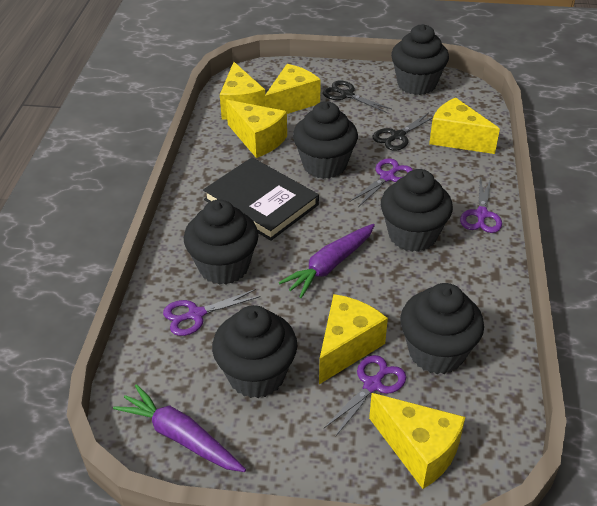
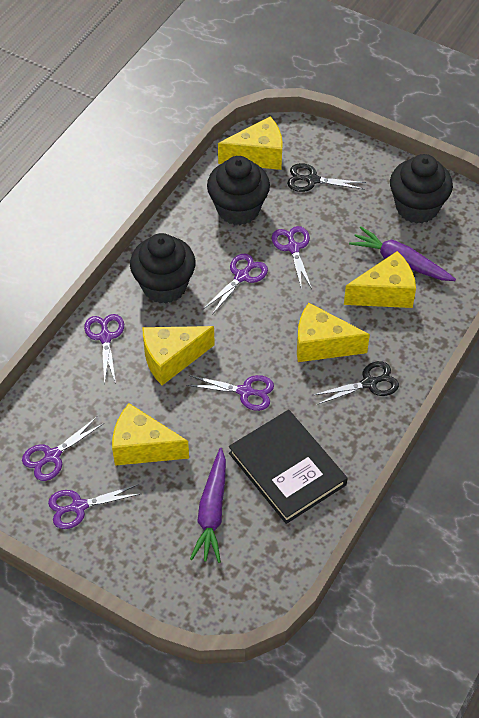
black cupcake: 6 -> 3
purple scissors: 4 -> 6
yellow cheese: 6 -> 5

